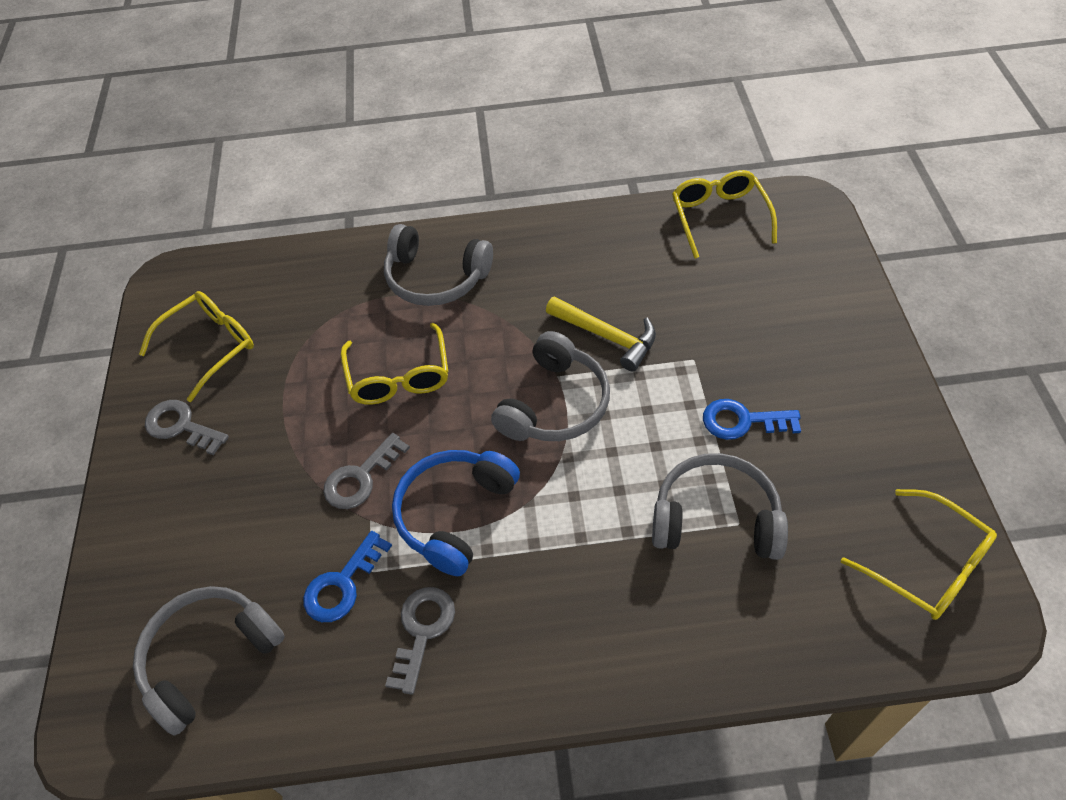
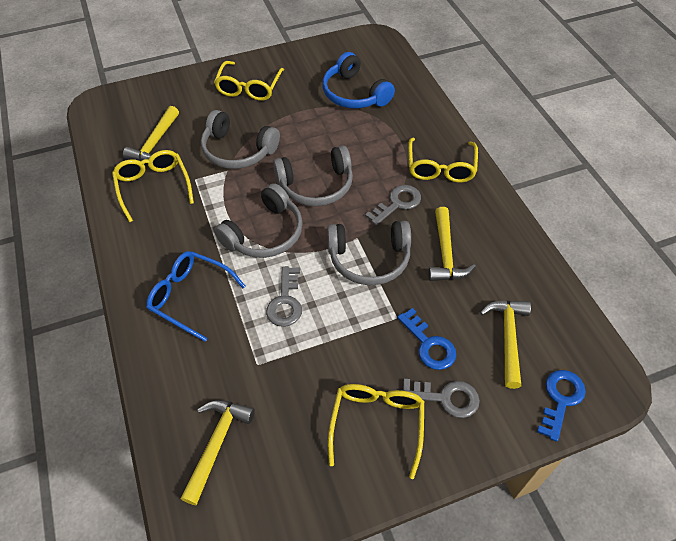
blue glasses: 0 -> 1
yellow hammer: 1 -> 4

